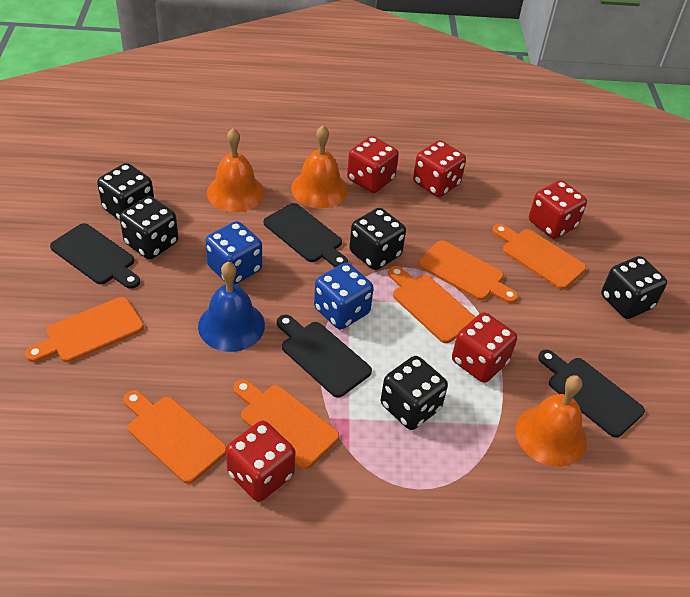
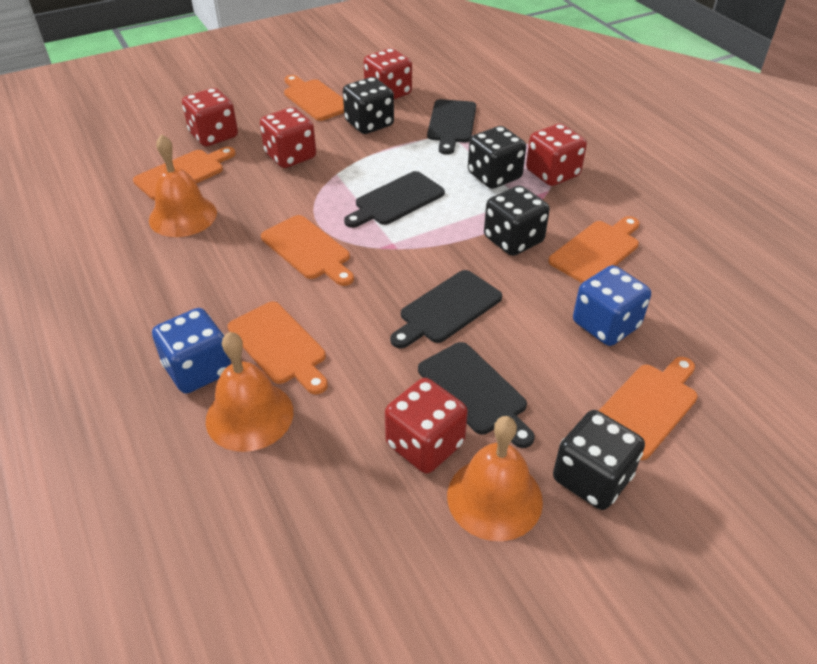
black dice: 5 -> 4
blue bell: 1 -> 0

